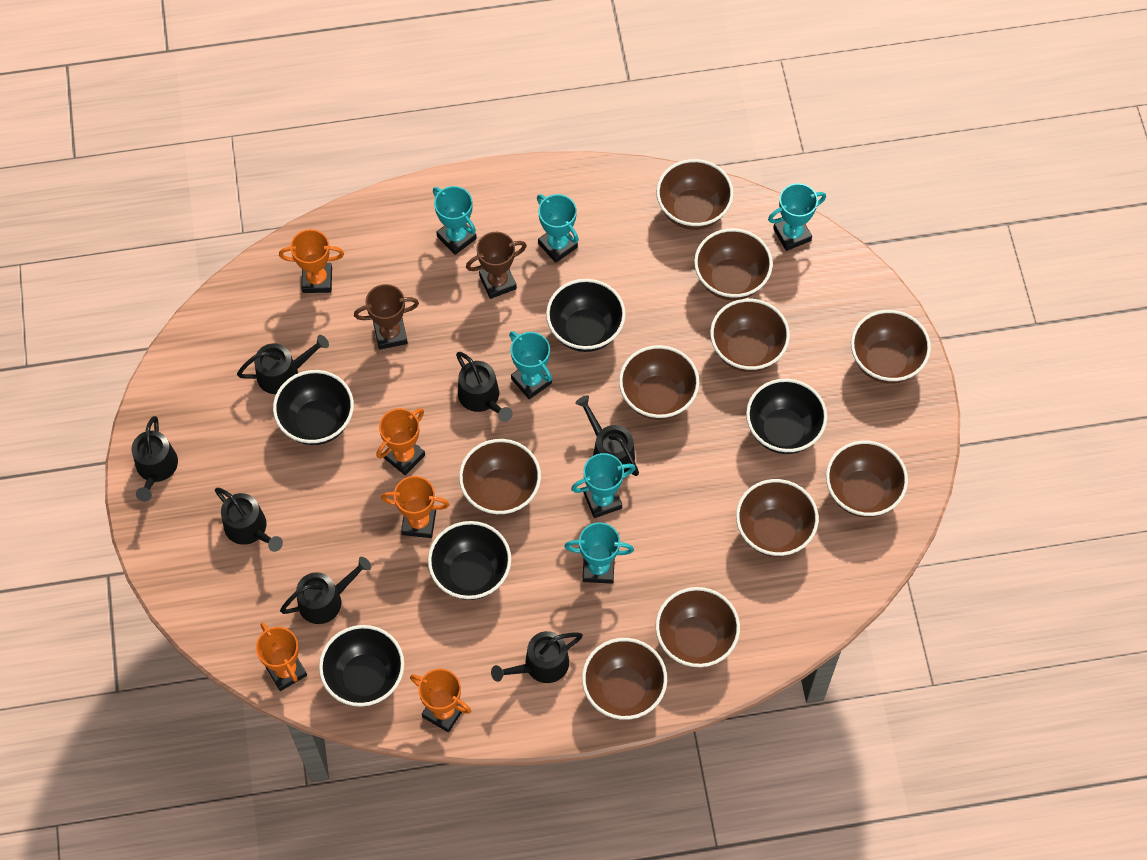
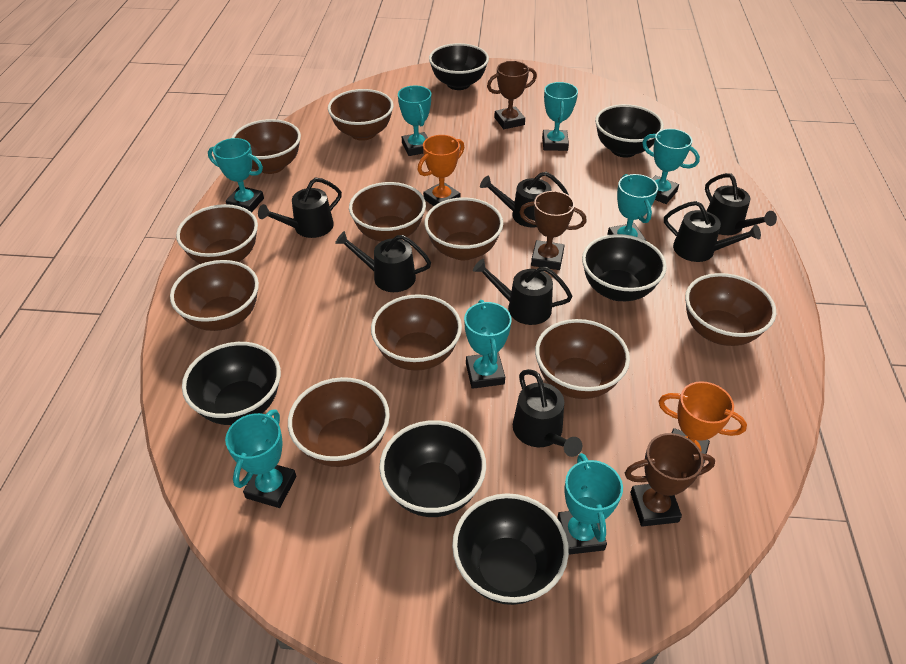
black bowl: 5 -> 6
brown trophy: 2 -> 3
orange trophy: 5 -> 2
turquoise trophy: 6 -> 8

